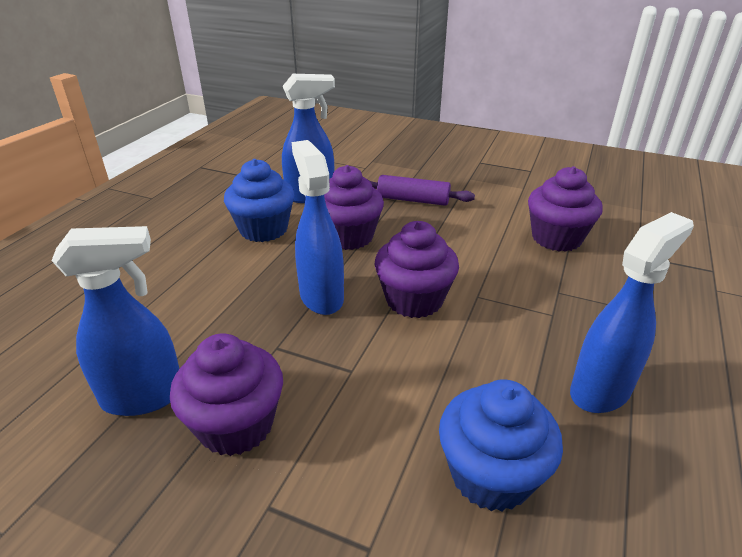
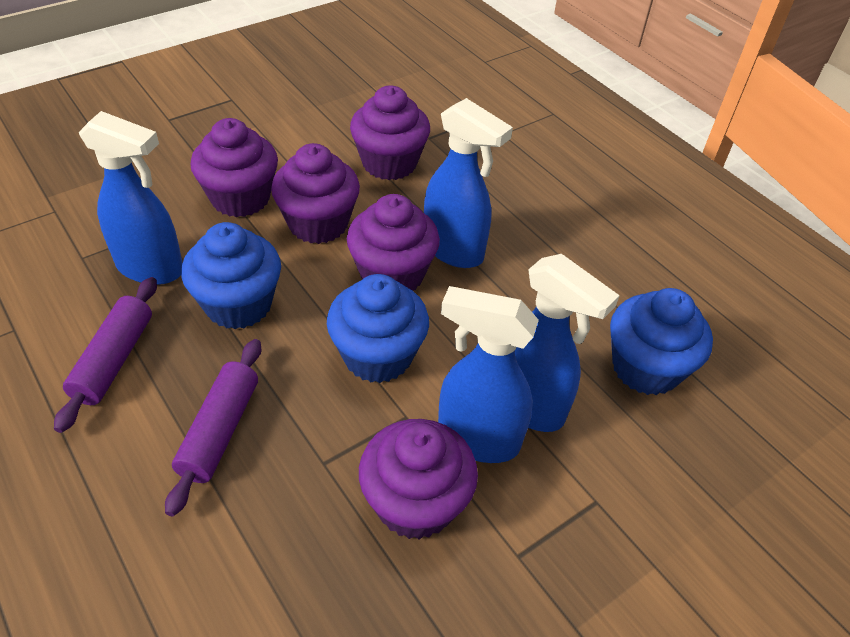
blue cupcake: 2 -> 3
purple cupcake: 4 -> 5
purple rolling pin: 1 -> 2

